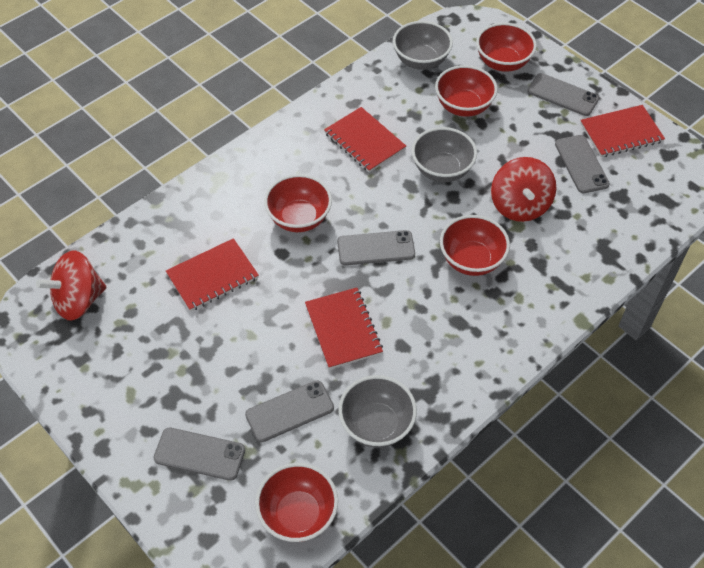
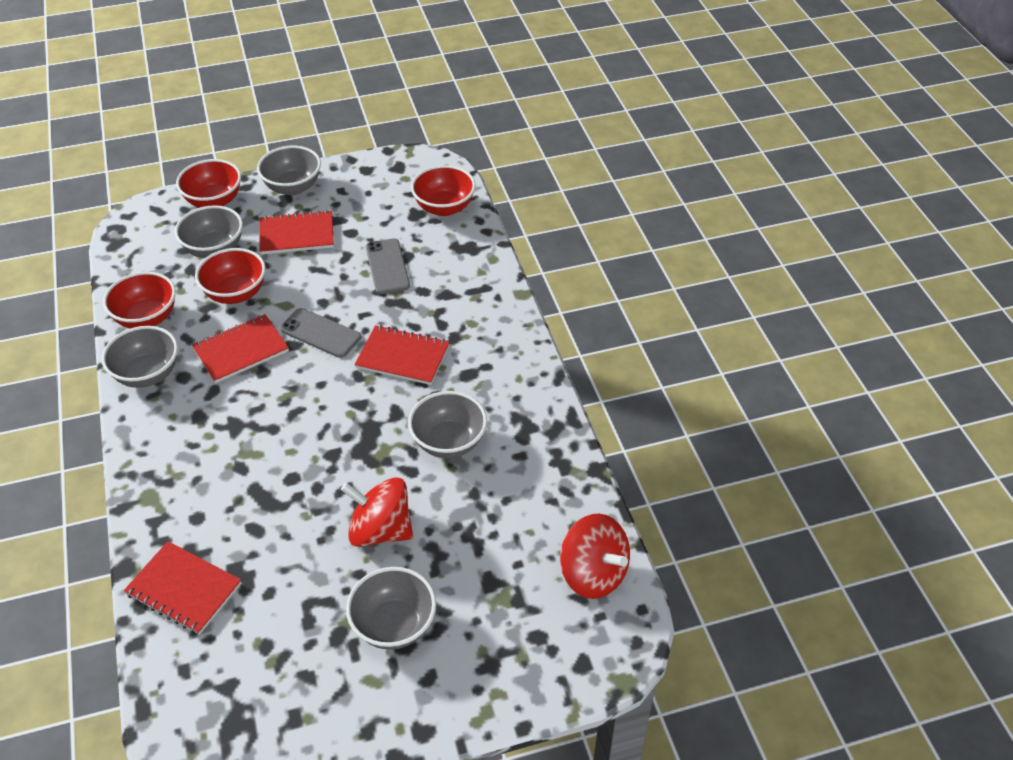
grey bowl: 3 -> 5
grey phone: 5 -> 2
red bowl: 5 -> 4

